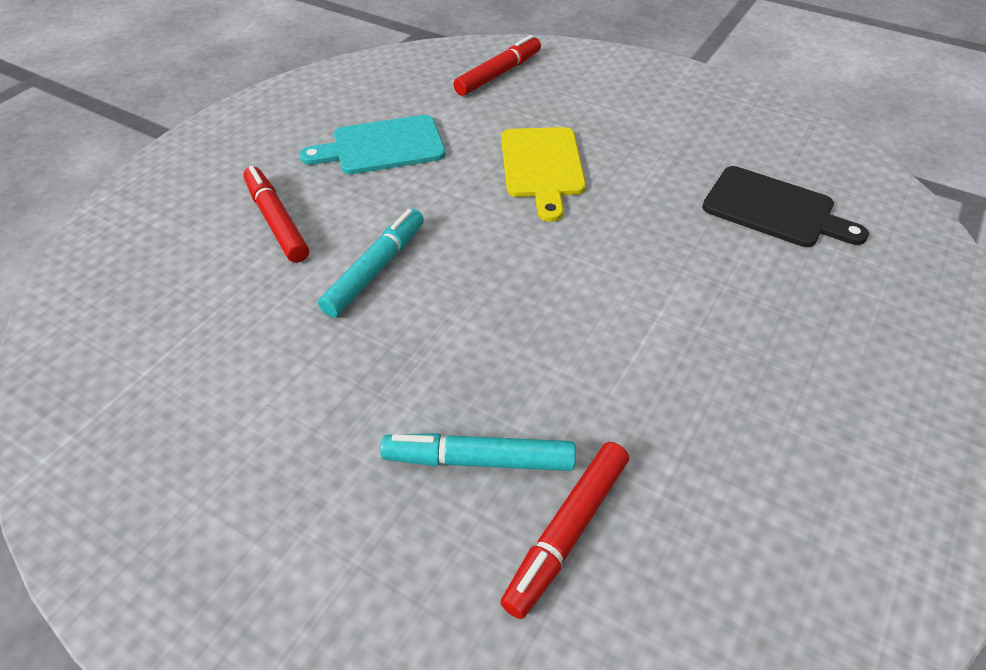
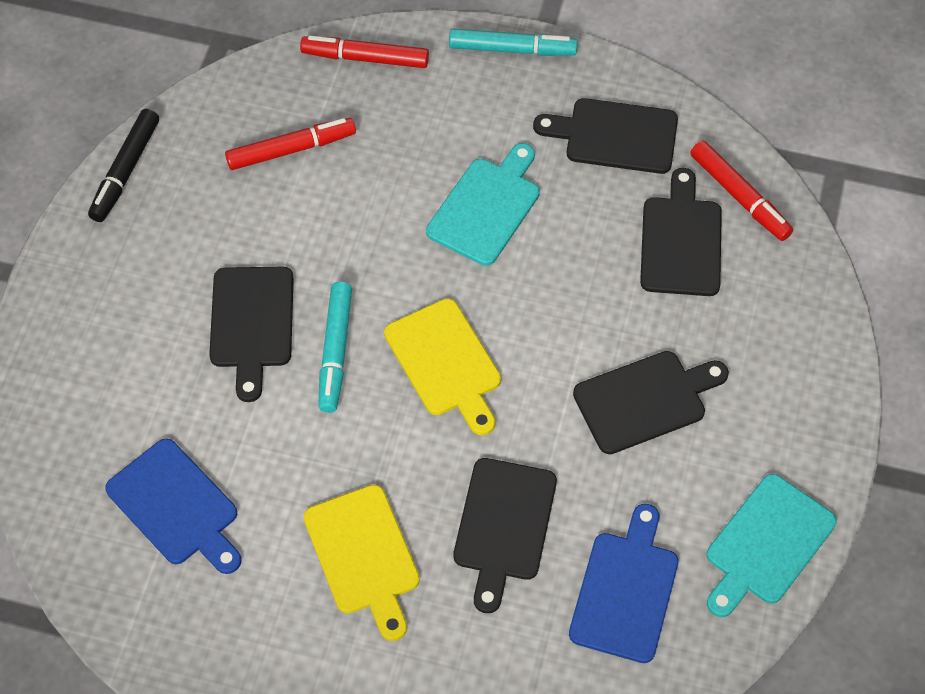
black cutting board: 1 -> 5
black marker: 0 -> 1
blue cutting board: 0 -> 2
turquoise cutting board: 1 -> 2
yellow cutting board: 1 -> 2

